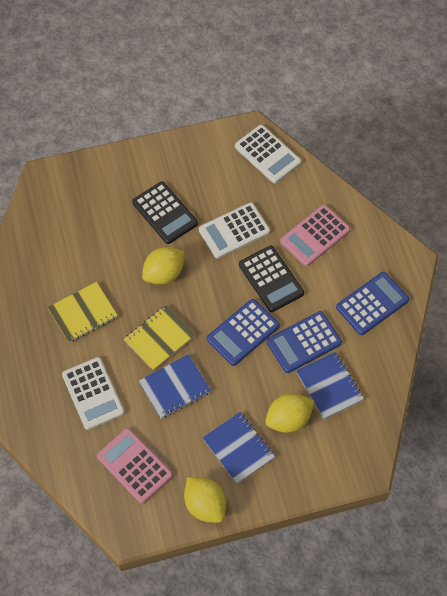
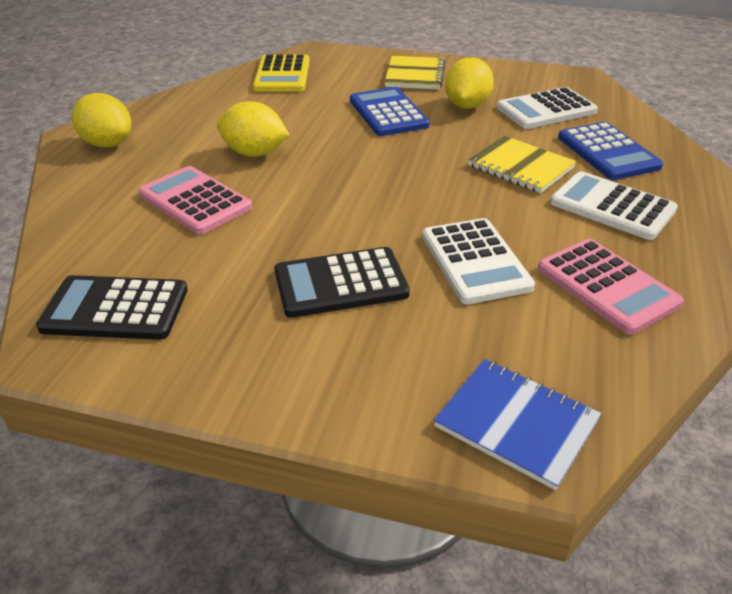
blue calculator: 3 -> 2
blue notebook: 3 -> 1
yellow calculator: 0 -> 1

